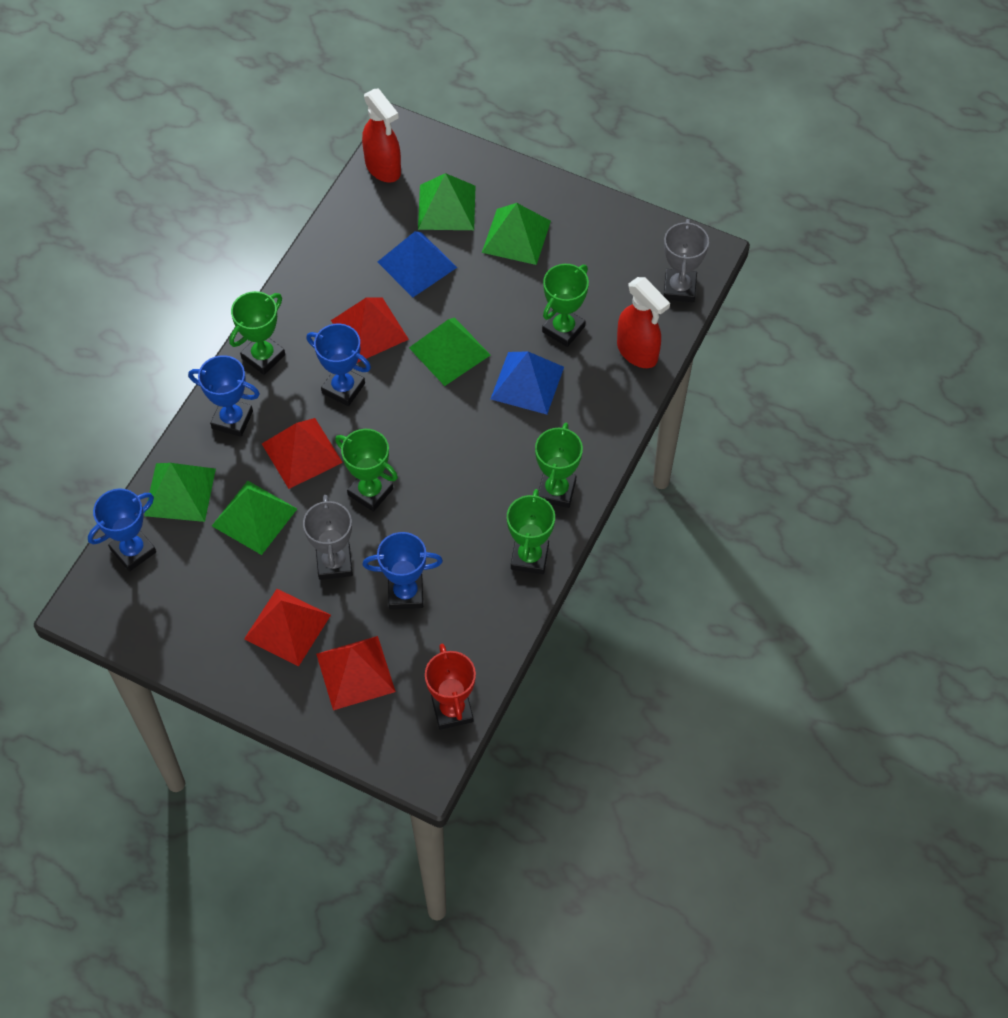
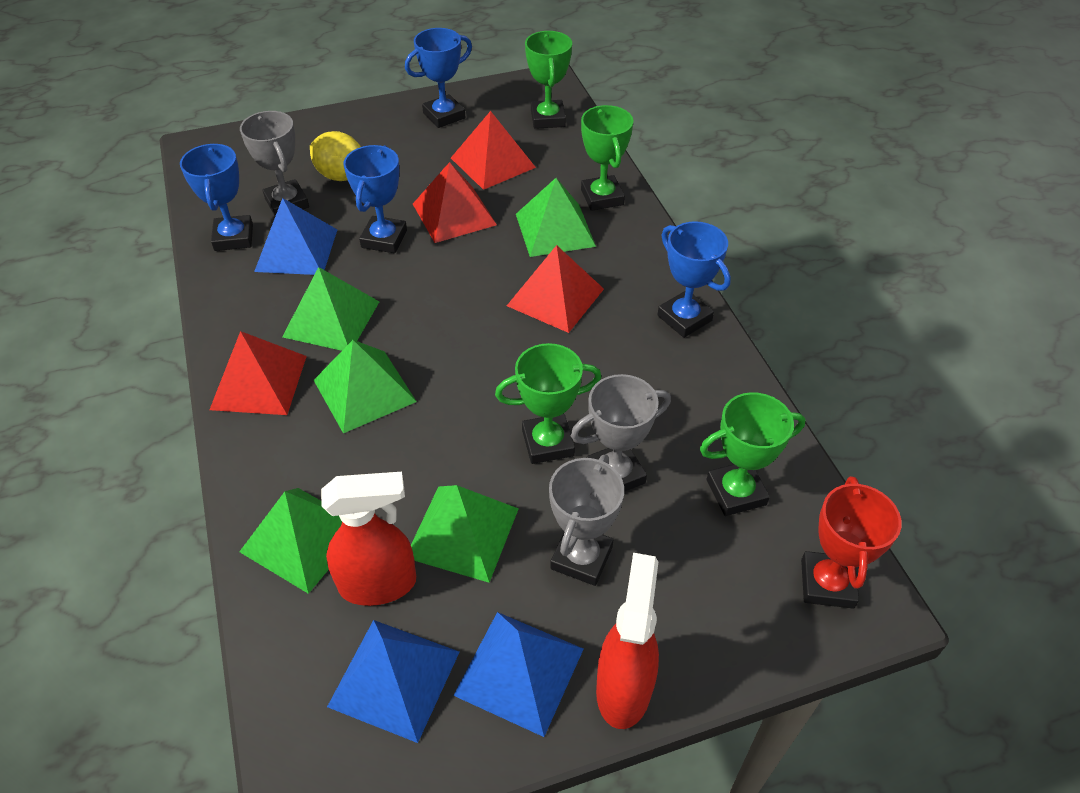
blue pyramid: 2 -> 3
green trophy: 5 -> 4
grey trophy: 2 -> 3
yellow lemon: 0 -> 1

